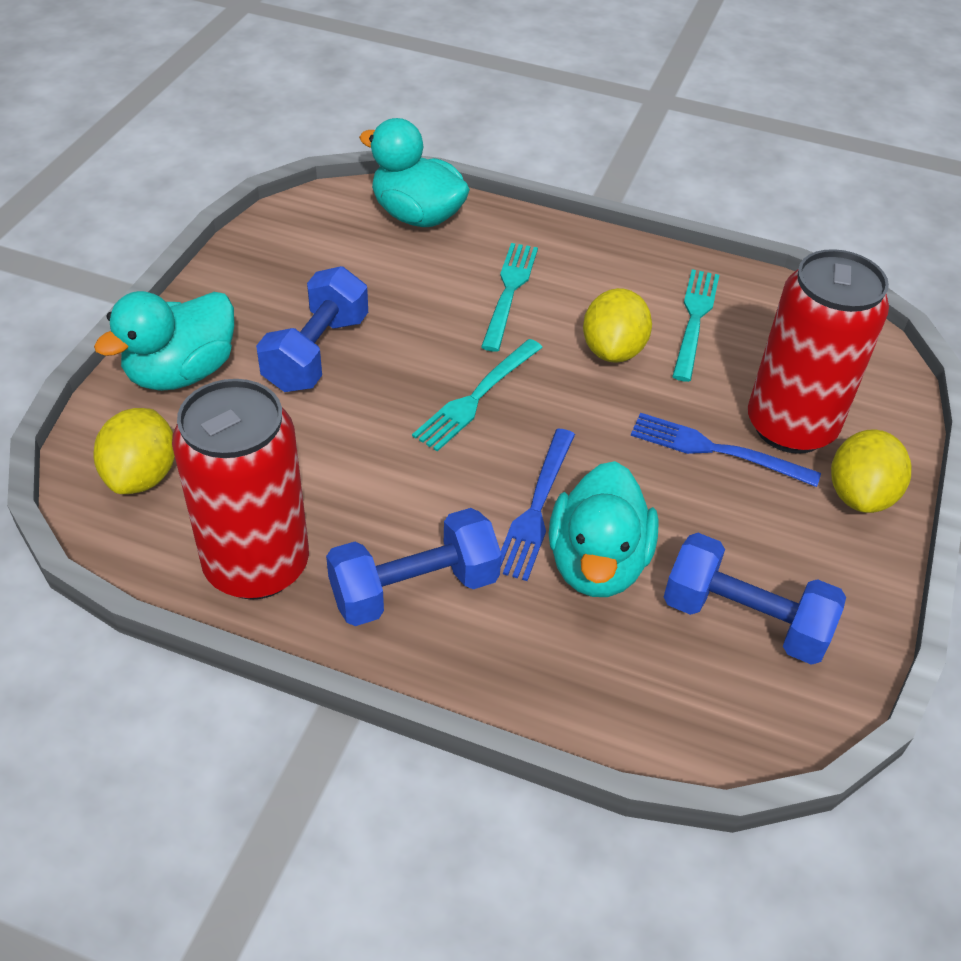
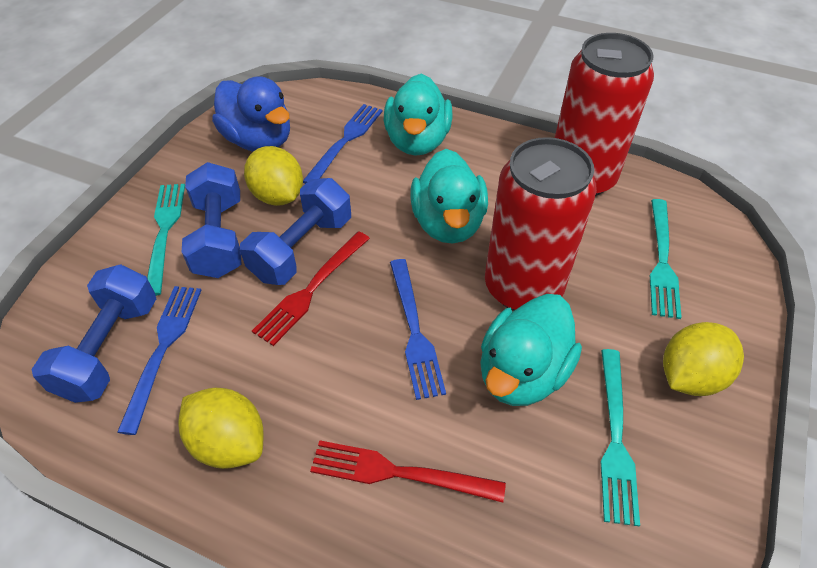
blue duck: 0 -> 1
blue fork: 2 -> 3
red fork: 0 -> 2

